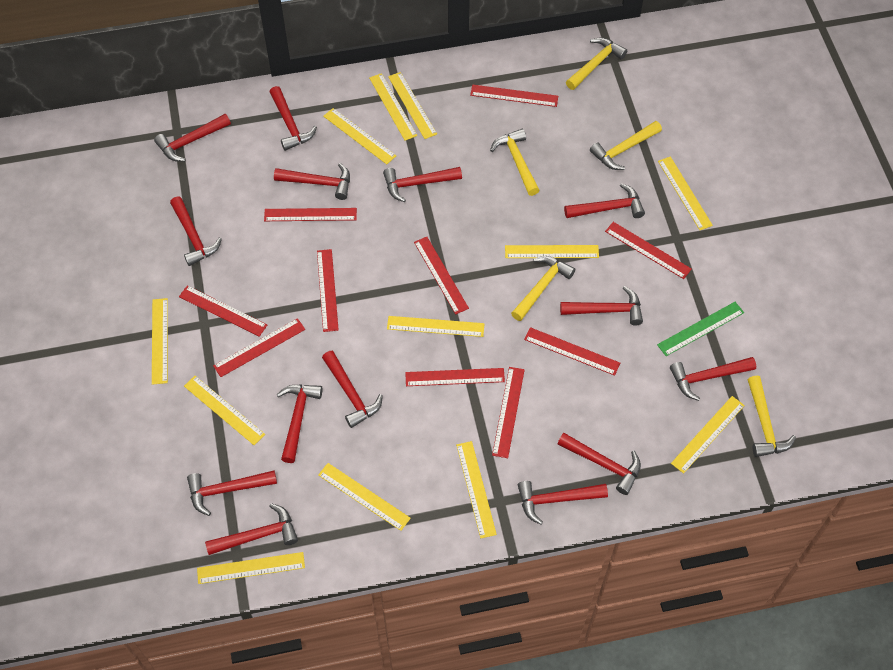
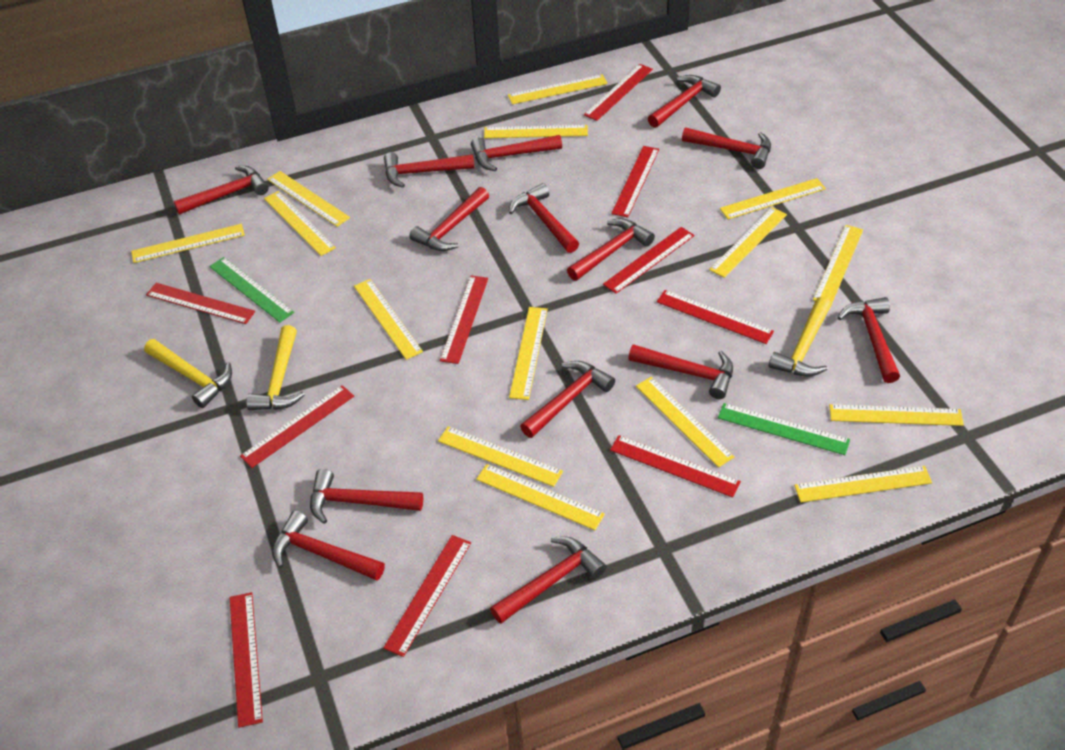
green ruler: 1 -> 2
yellow hammer: 5 -> 3
yellow ruler: 12 -> 15

